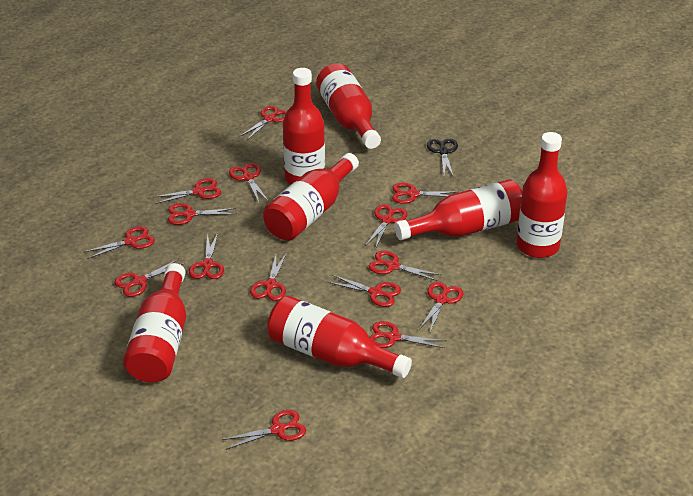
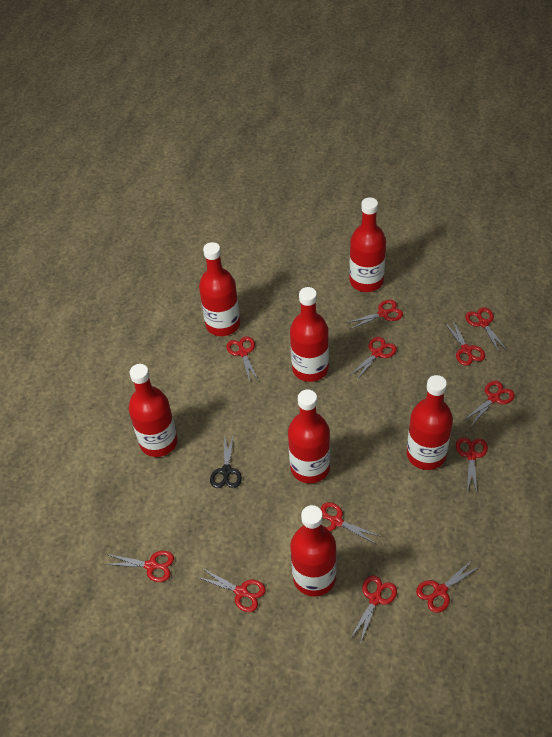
red scissors: 15 -> 12

